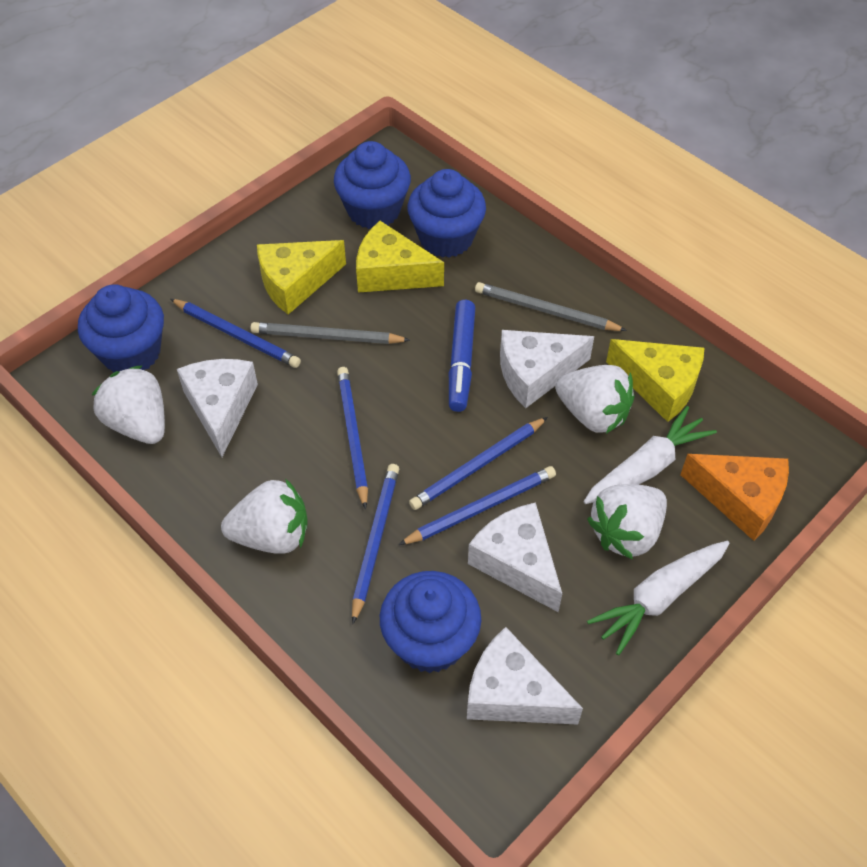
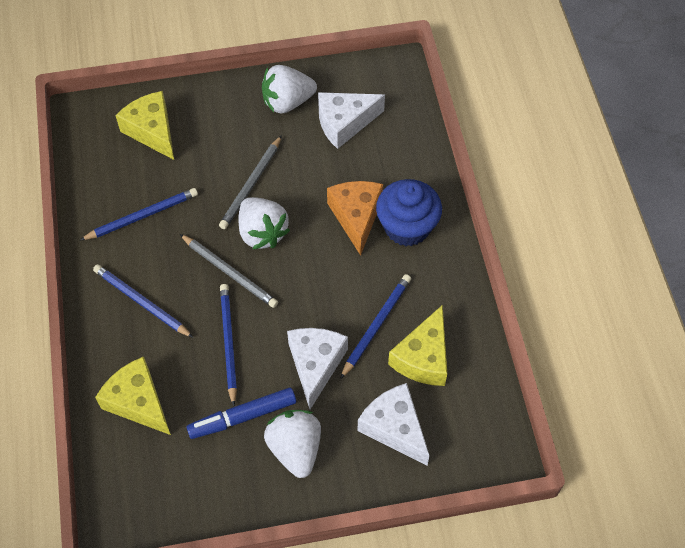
blue cupcake: 4 -> 1
blue pencil: 5 -> 4
white carrot: 2 -> 0
white cheese: 4 -> 3
white strawberry: 4 -> 3

